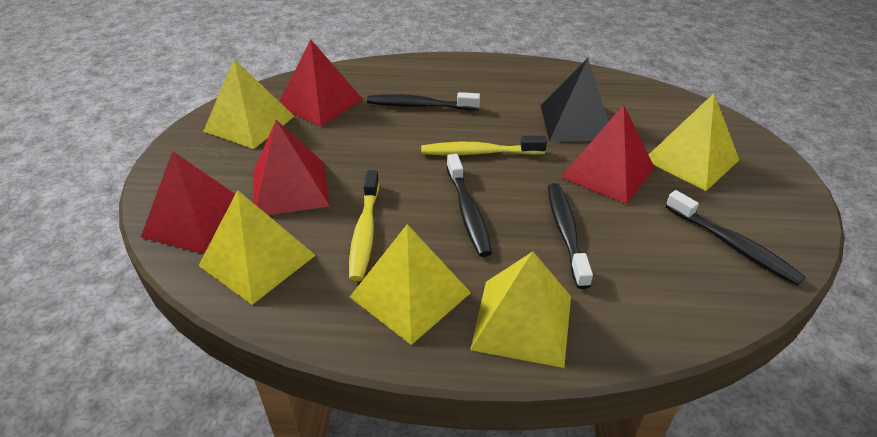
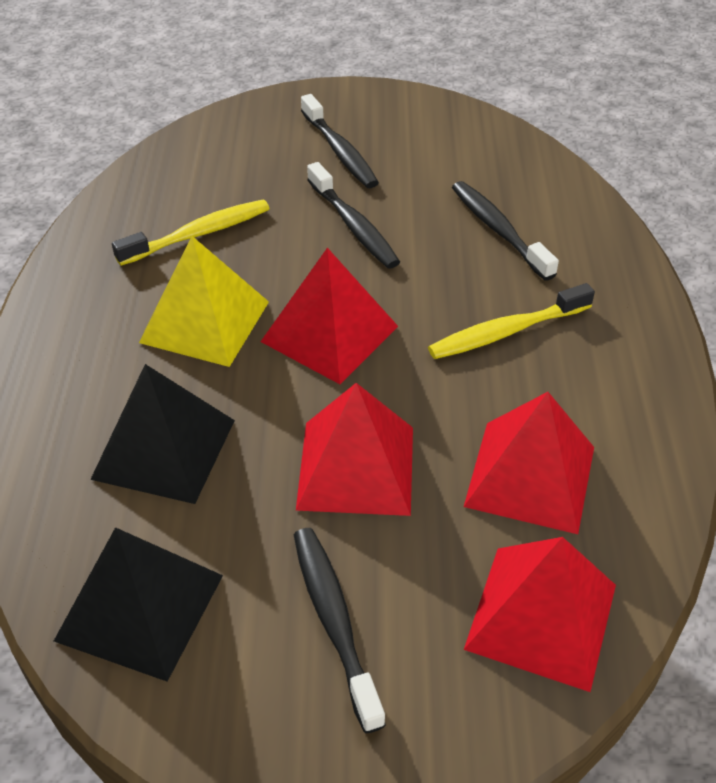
black pyramid: 1 -> 2
yellow pyramid: 5 -> 1

